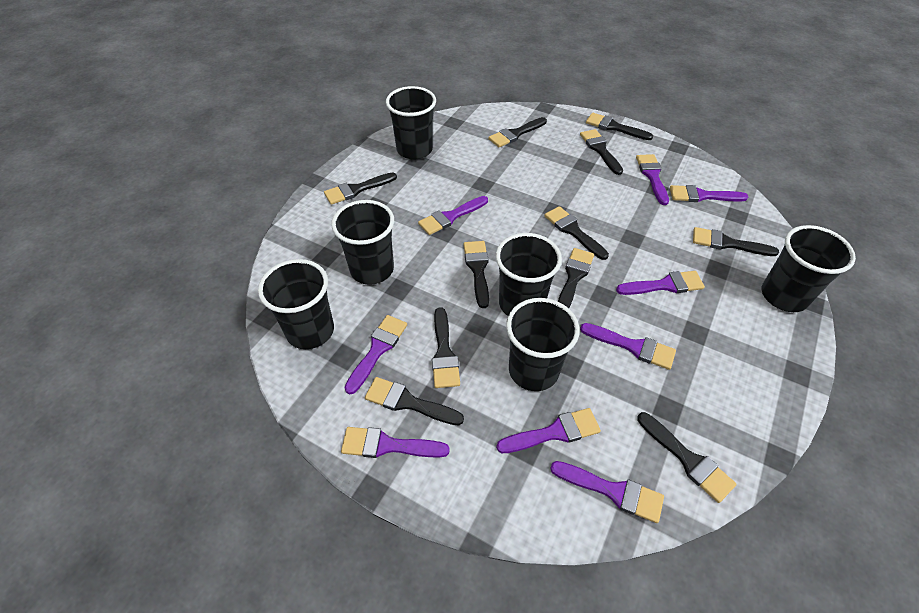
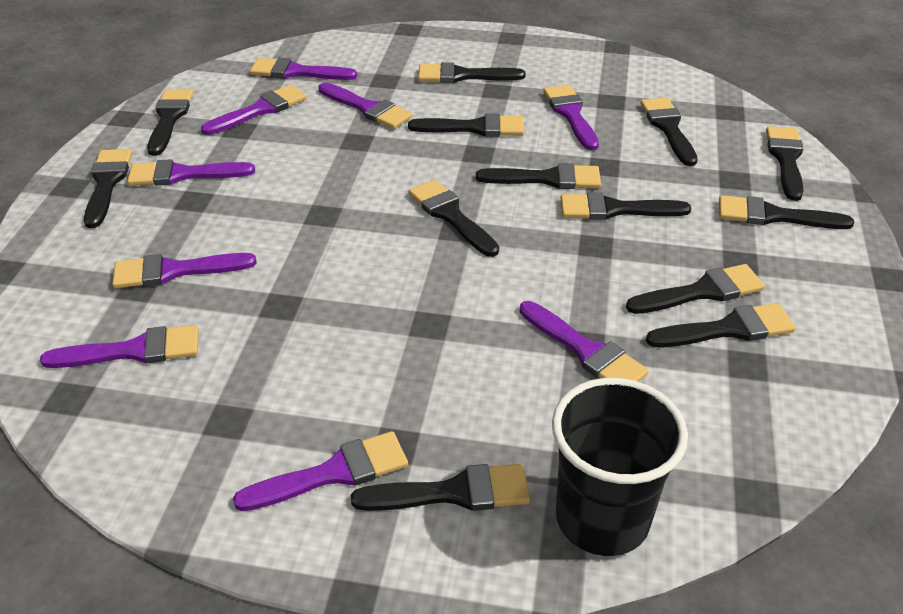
black brush: 11 -> 13
black cup: 6 -> 1

